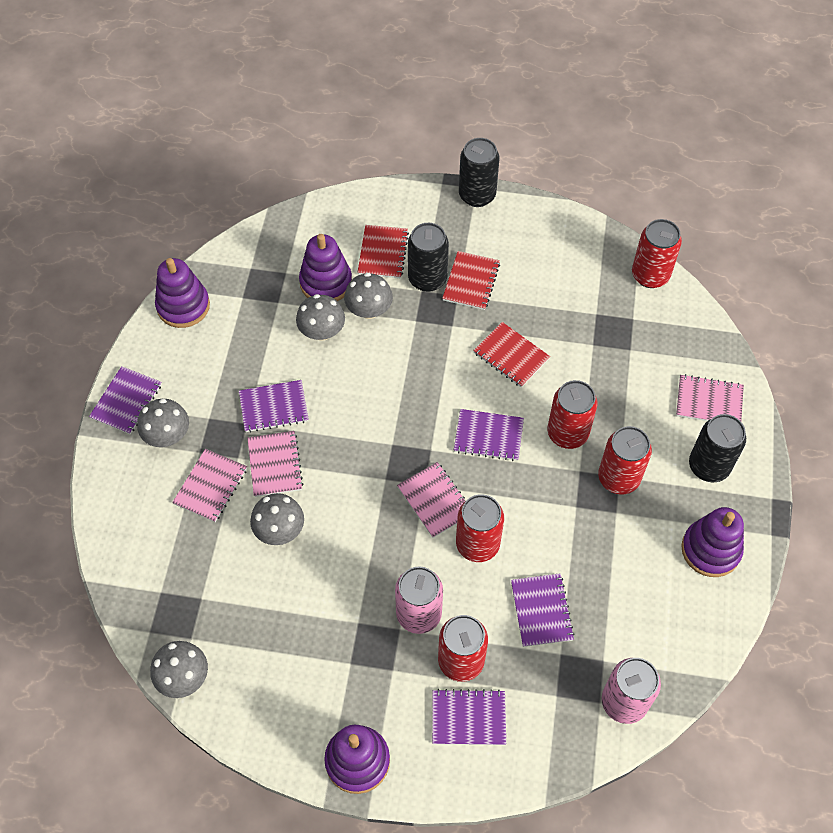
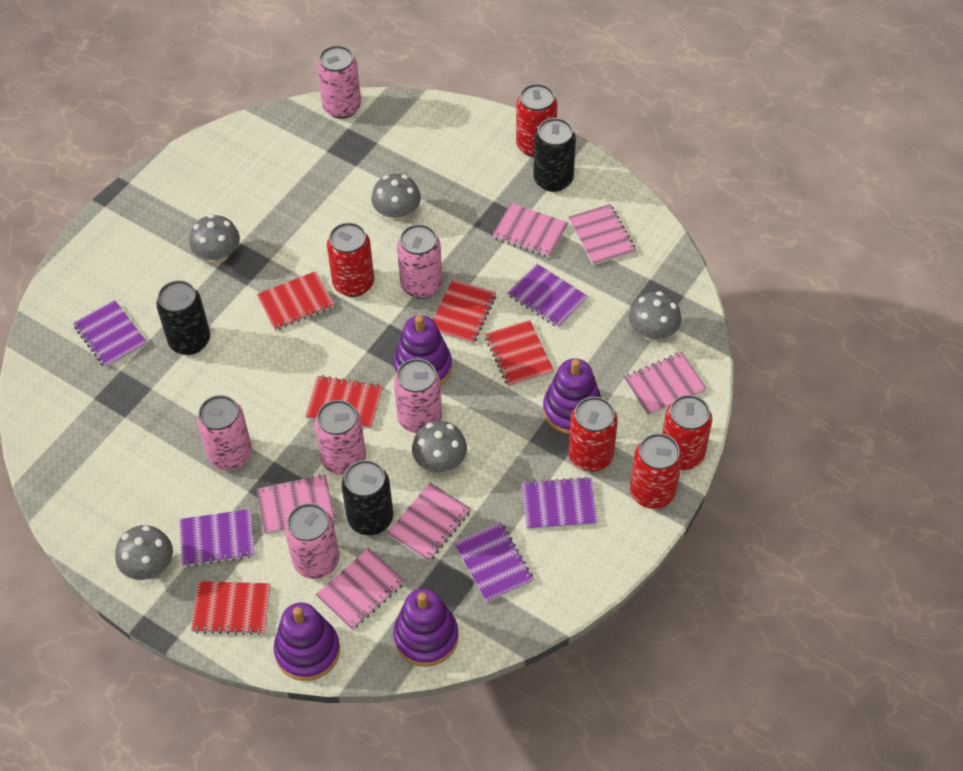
pink can: 2 -> 6
pink notebook: 4 -> 6
red notebook: 3 -> 5

